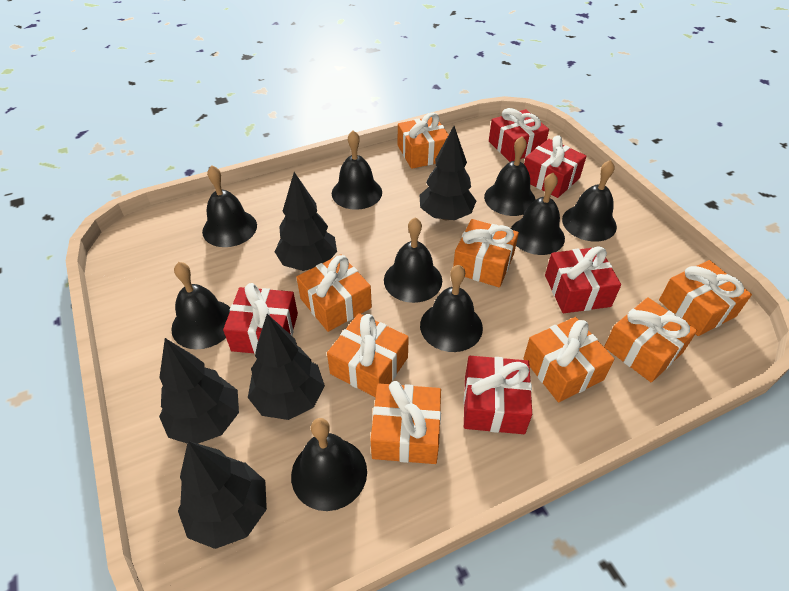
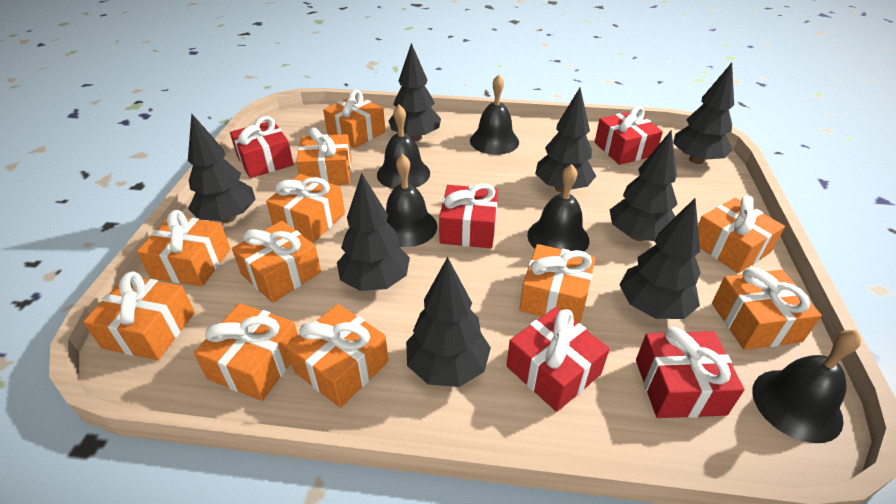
black bell: 9 -> 5
black tree: 5 -> 8
orange gift: 8 -> 11

